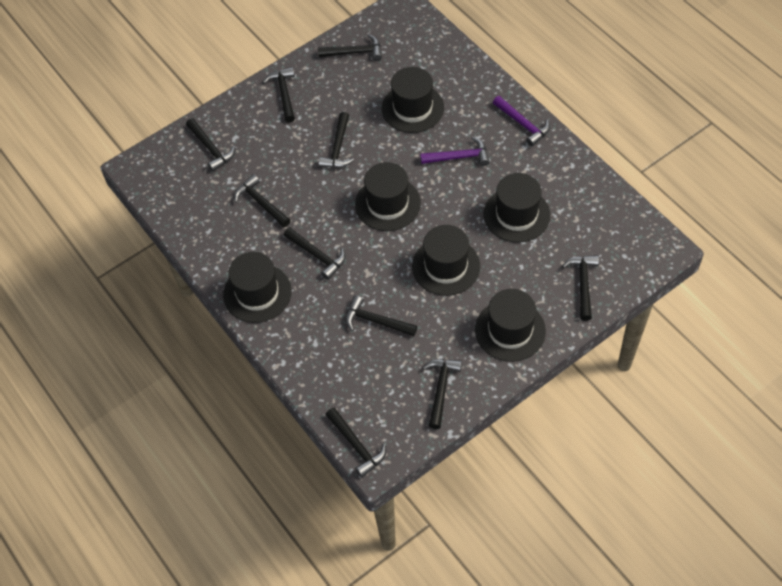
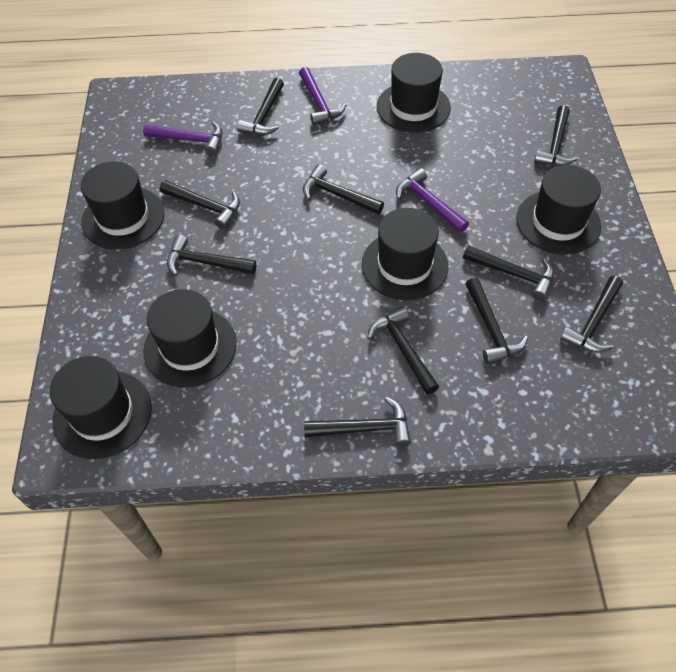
purple hammer: 2 -> 3

